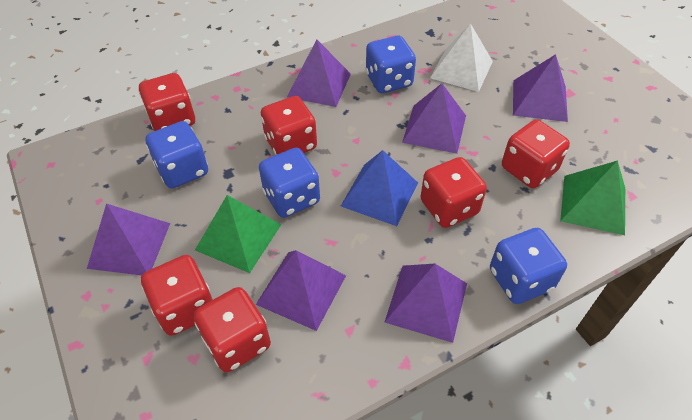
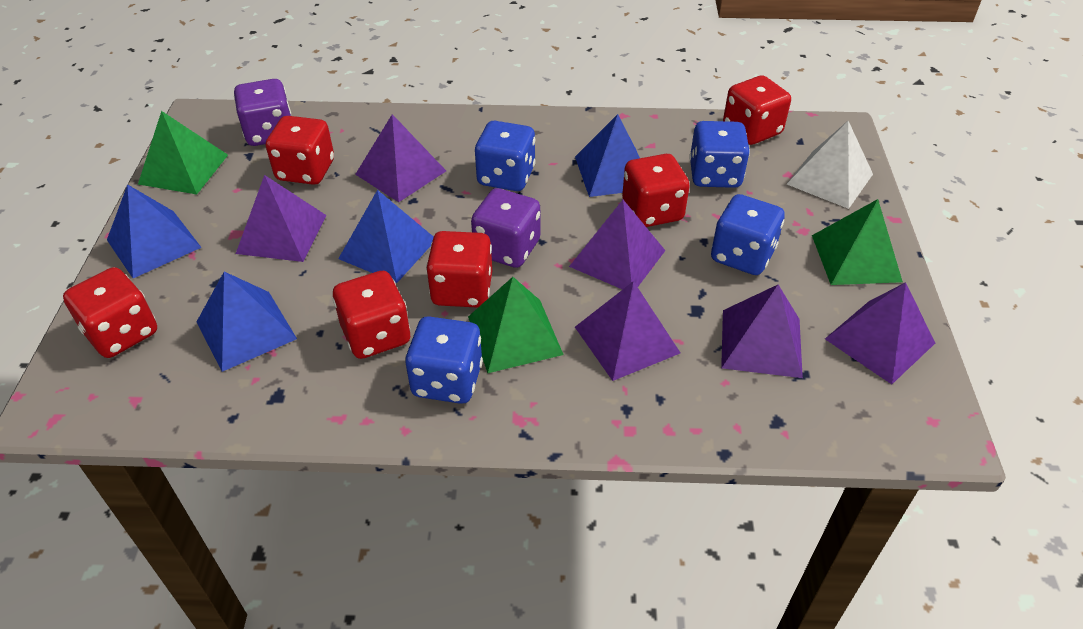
blue pyramid: 1 -> 4
green pyramid: 2 -> 3
purple dice: 0 -> 2

